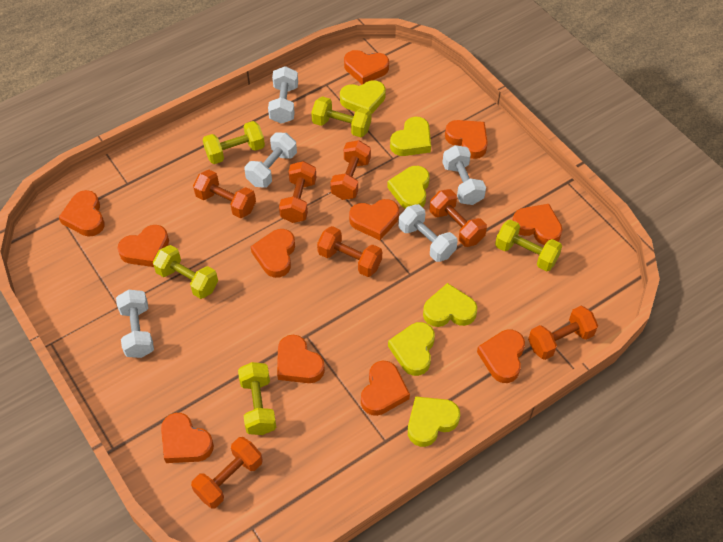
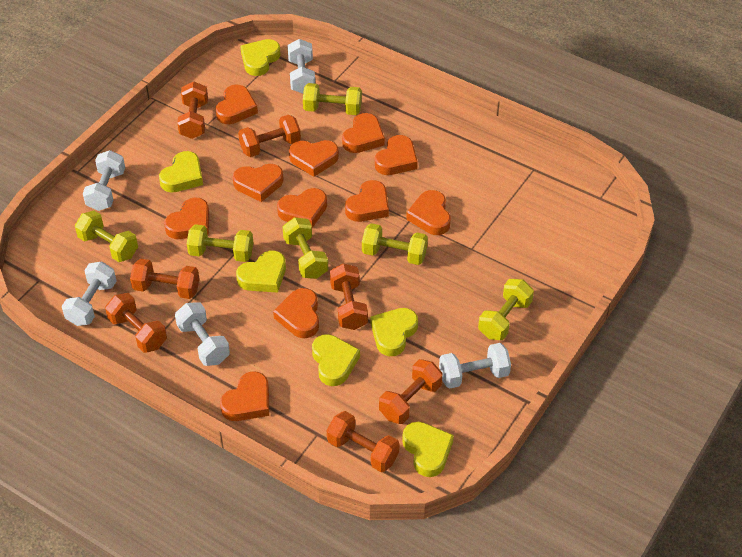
yellow dumbbell: 5 -> 6

